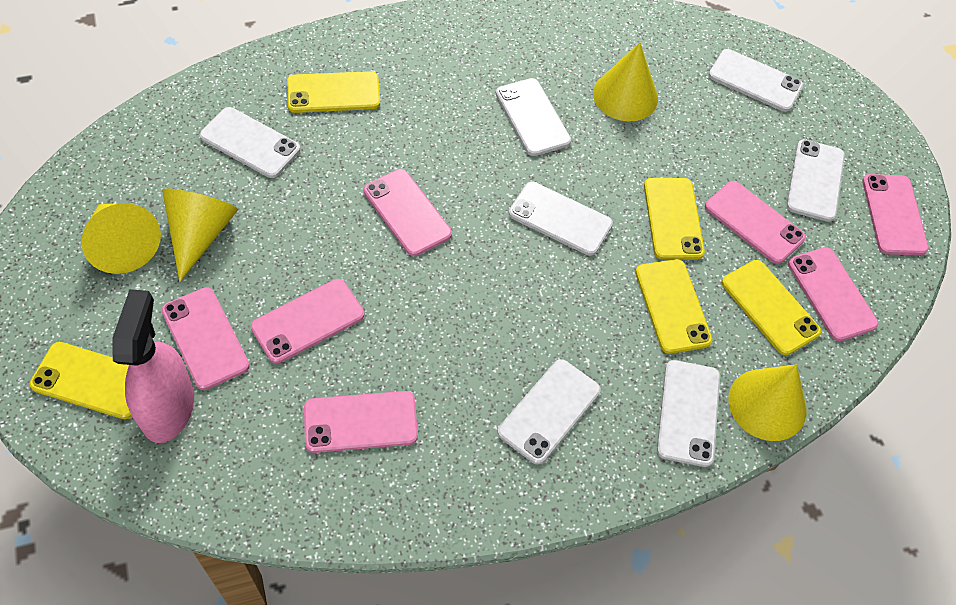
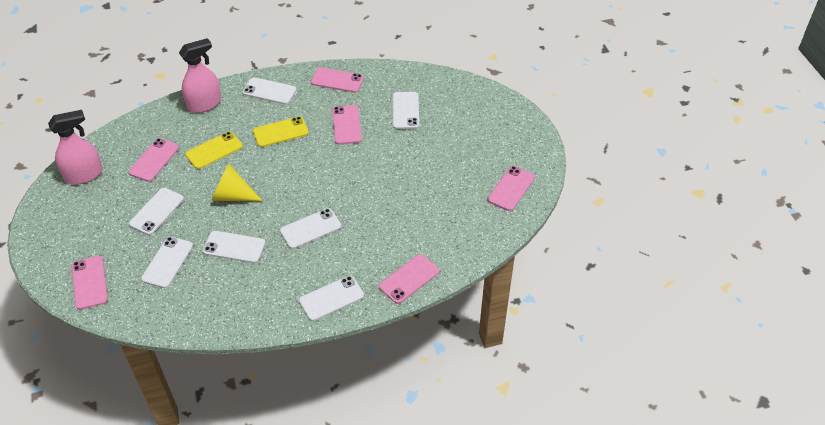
pink phone: 7 -> 6
pink spray bottle: 1 -> 2
yellow cone: 4 -> 1
yellow phone: 5 -> 2

